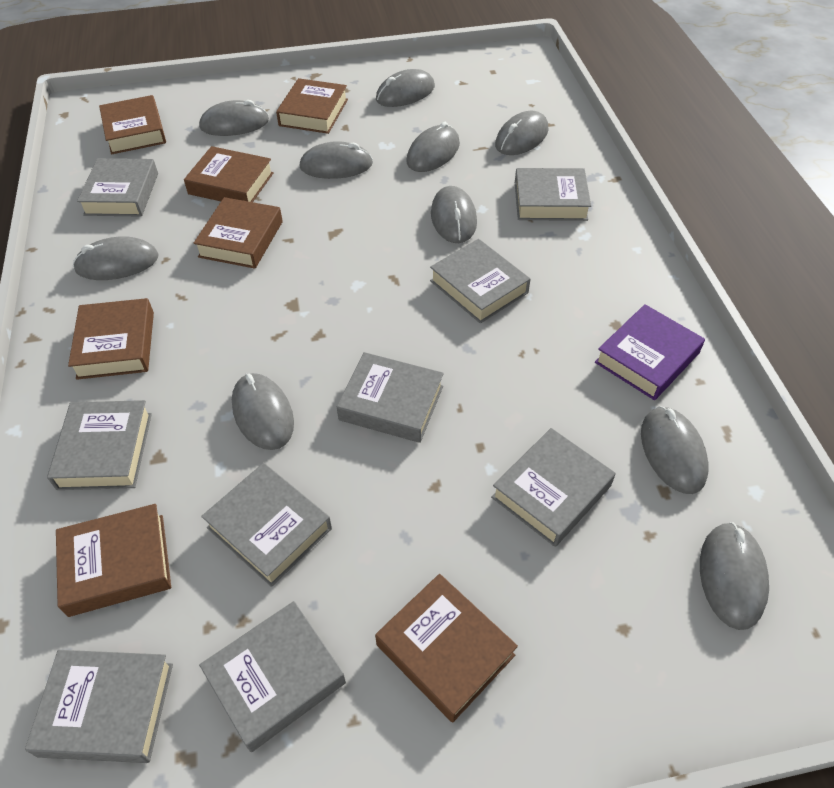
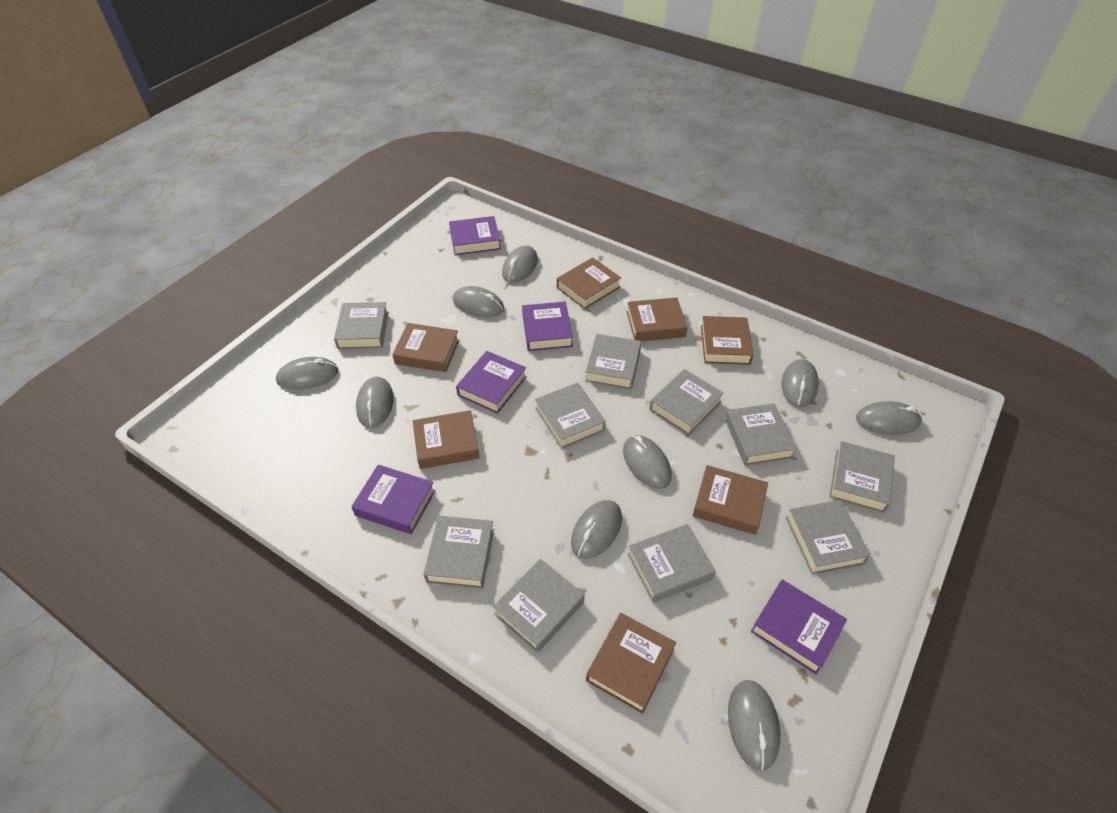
grey book: 9 -> 10
grey mouse: 10 -> 9
purple book: 1 -> 5

